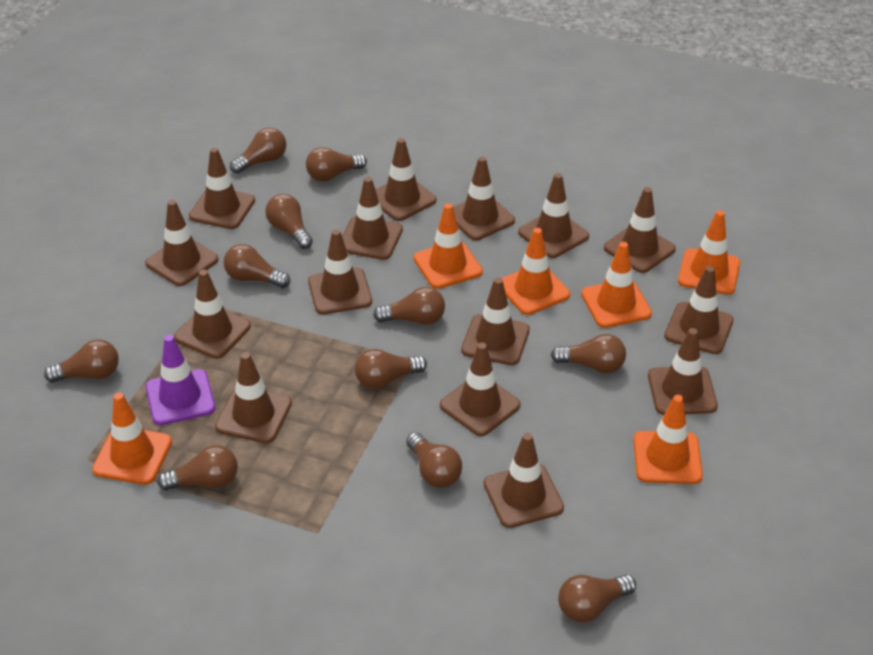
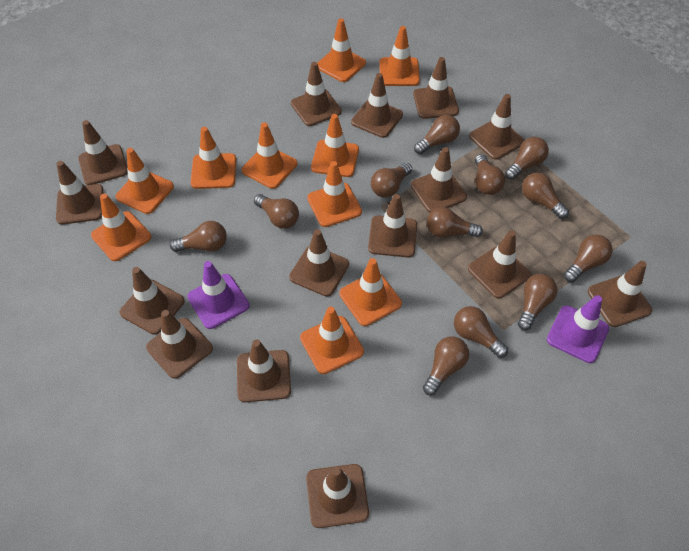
brown light bulb: 11 -> 12
orange traffic cone: 6 -> 10
purple traffic cone: 1 -> 2

